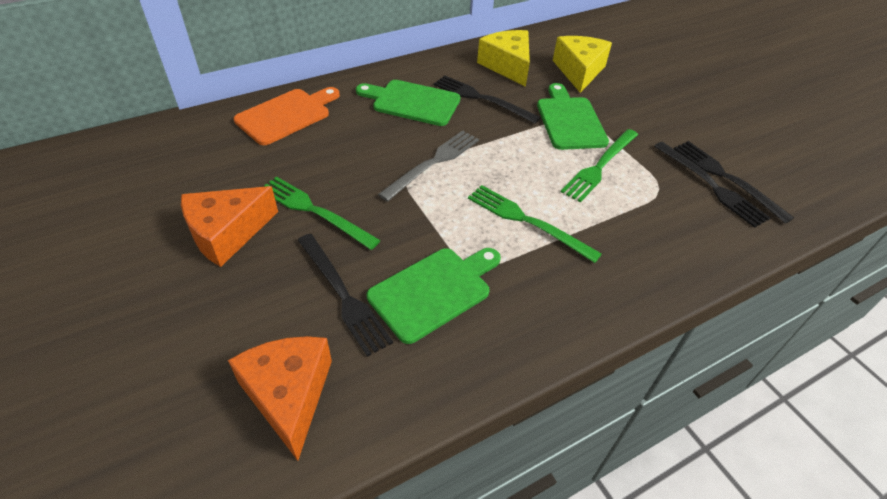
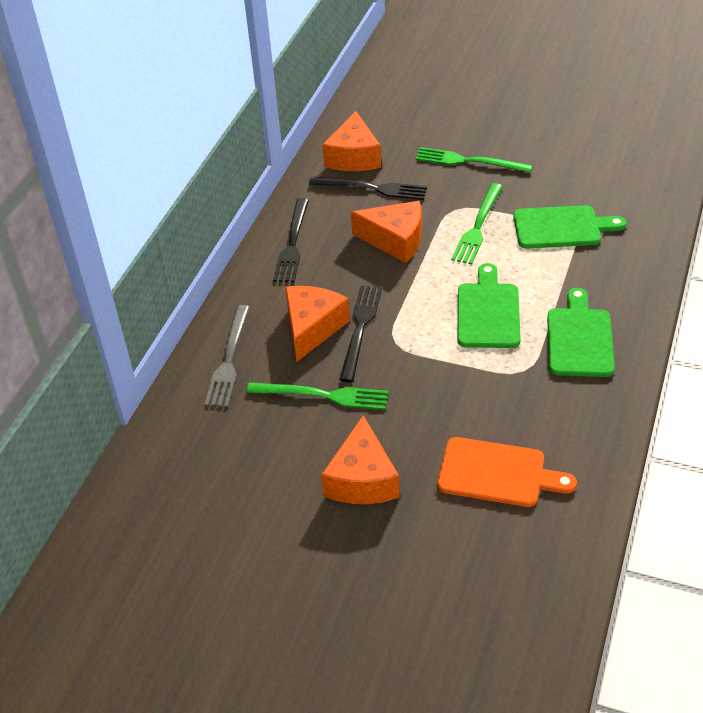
black fork: 4 -> 3
orange cheese: 2 -> 4
yellow cheese: 2 -> 0

